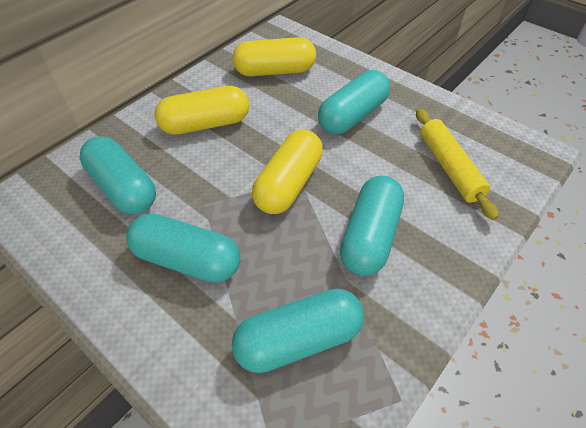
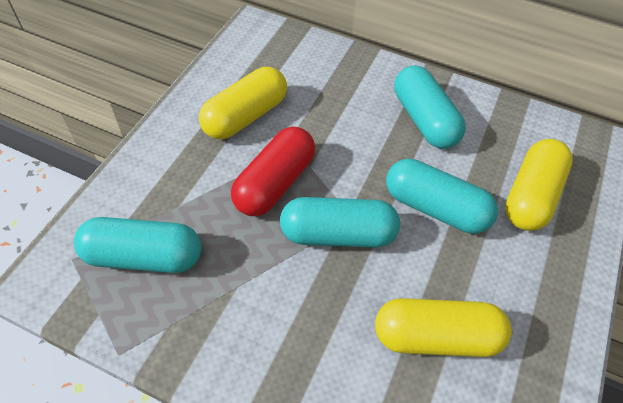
red capsule: 0 -> 1
turquoise capsule: 5 -> 4
yellow rolling pin: 1 -> 0

